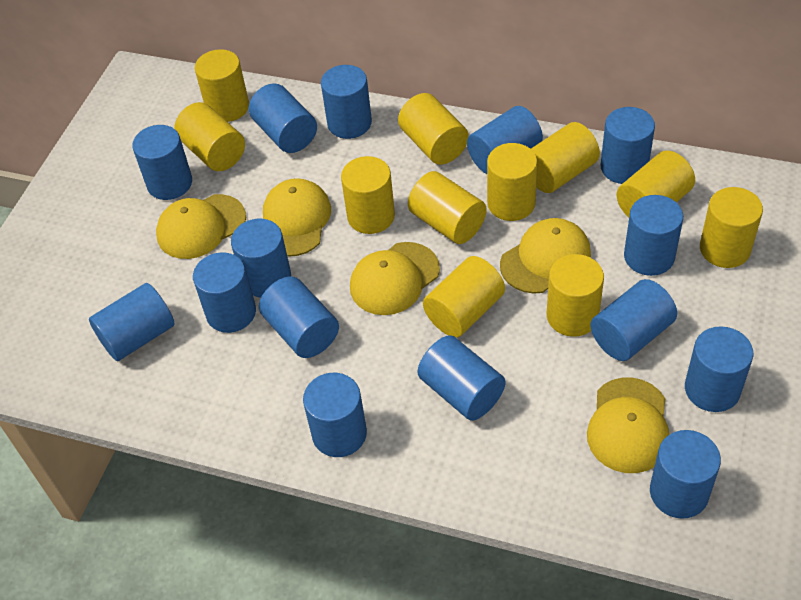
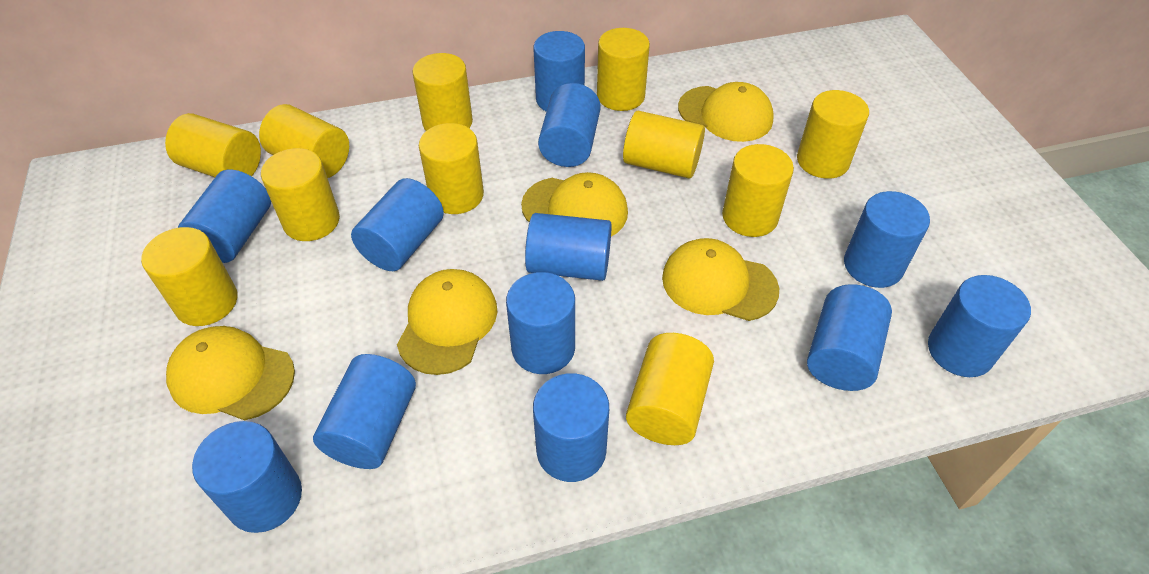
blue cylinder: 15 -> 12

